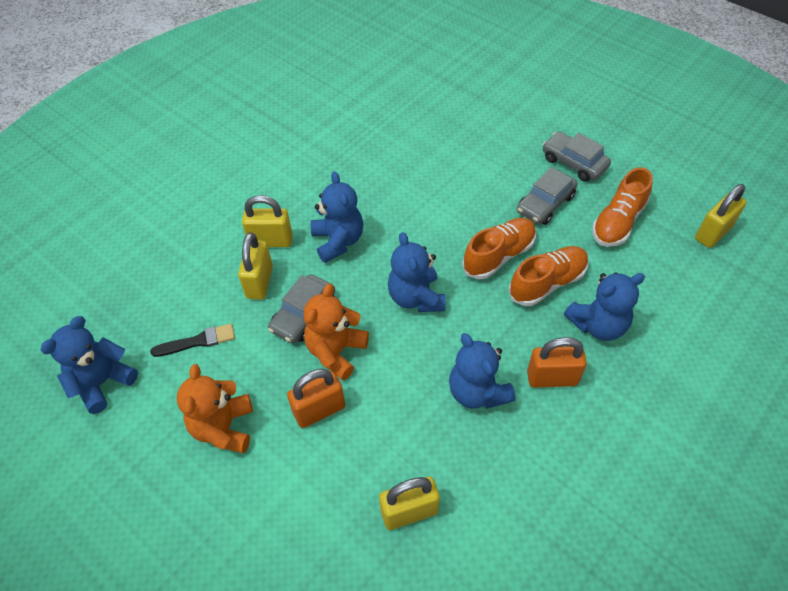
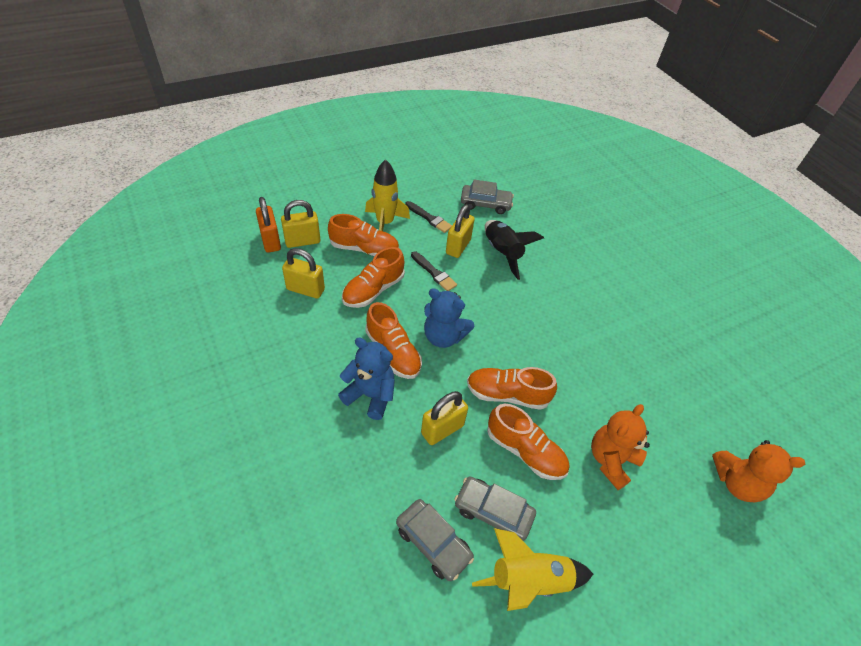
black brush: 1 -> 2
black rocket: 0 -> 1
blue teddy bear: 5 -> 2
orange padlock: 2 -> 1
orange shoe: 3 -> 5
yellow rocket: 0 -> 2

